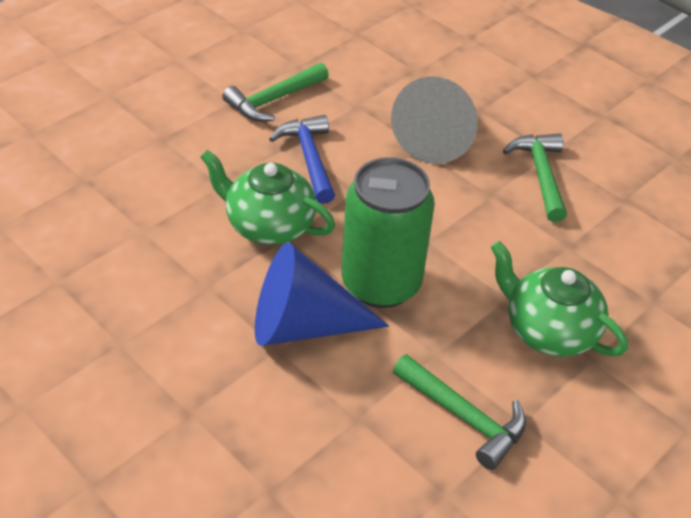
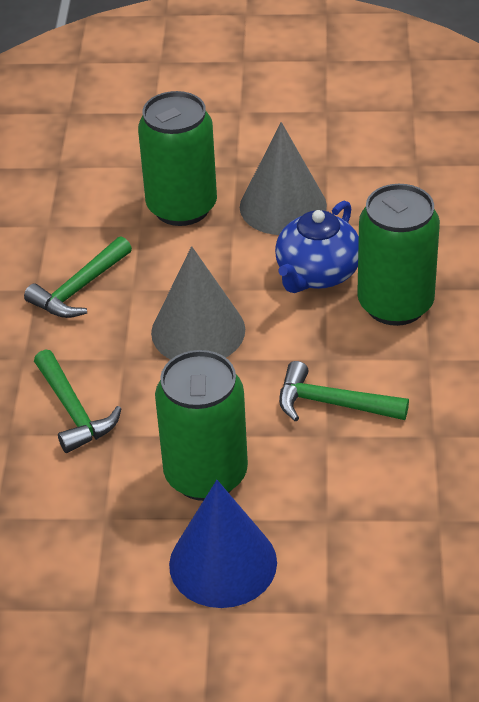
blue hammer: 1 -> 0
blue teapot: 0 -> 1
green can: 1 -> 3
green teapot: 2 -> 0
grey cone: 1 -> 2

